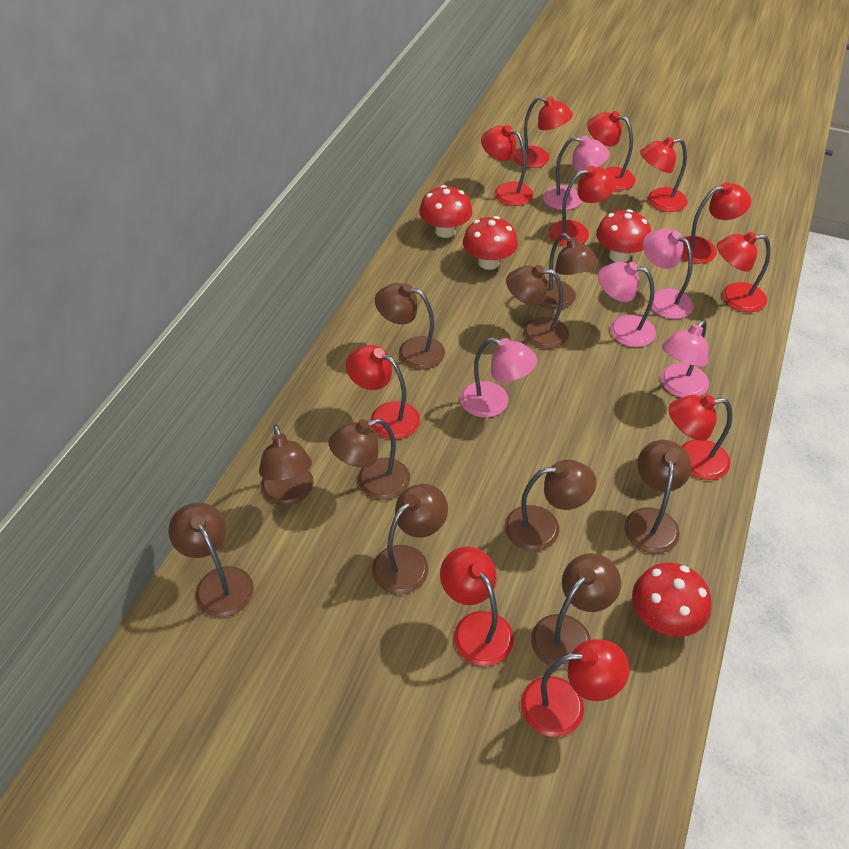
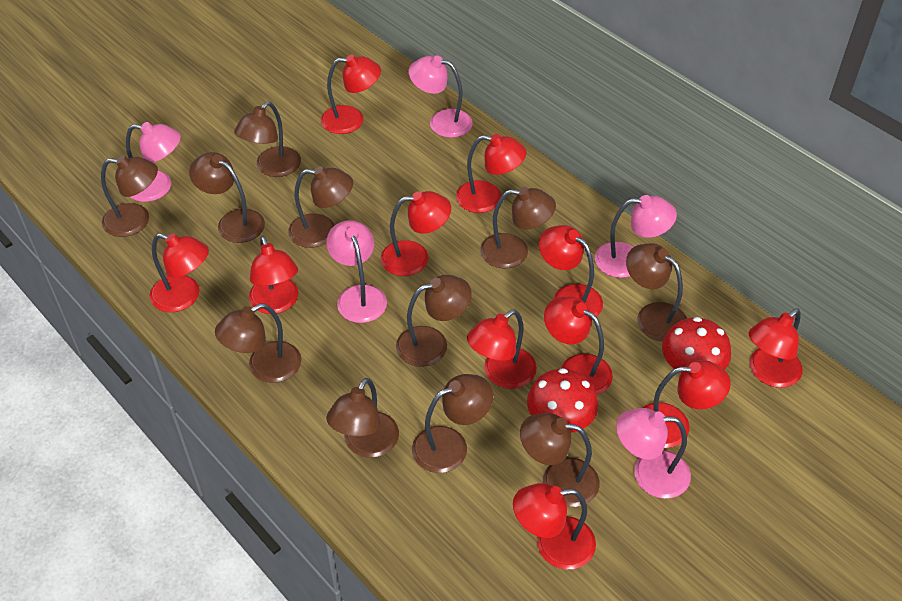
brown lamp: 10 -> 11
red mushroom: 4 -> 2

